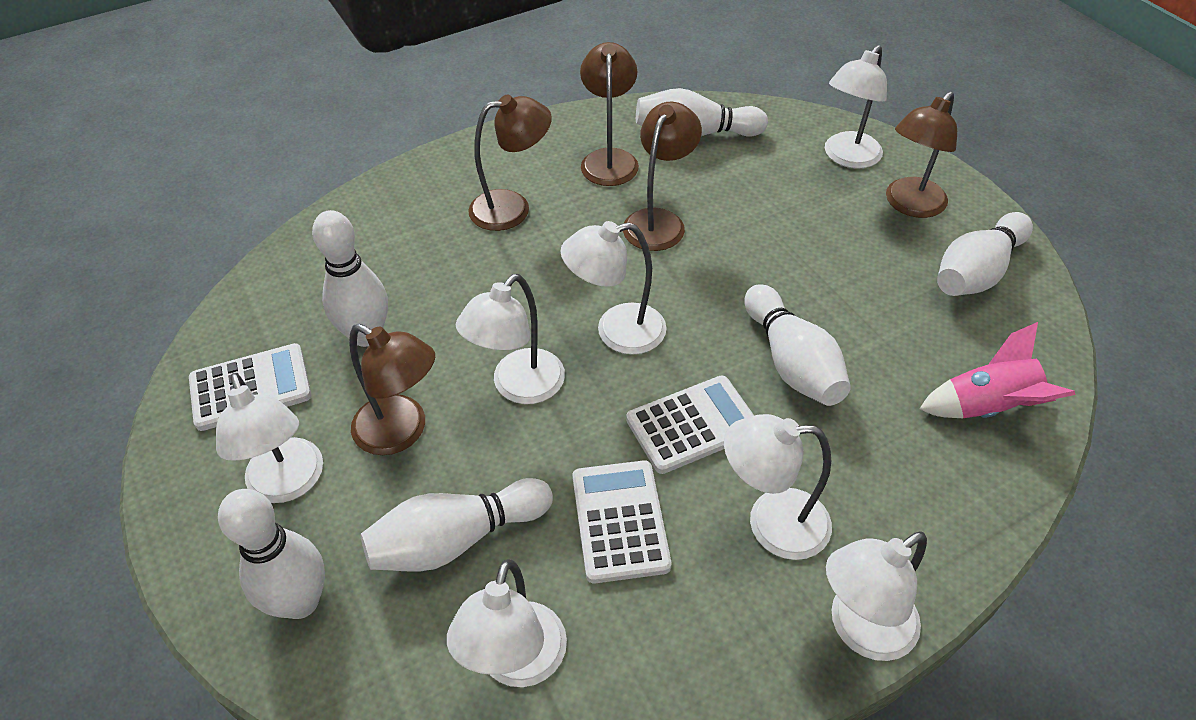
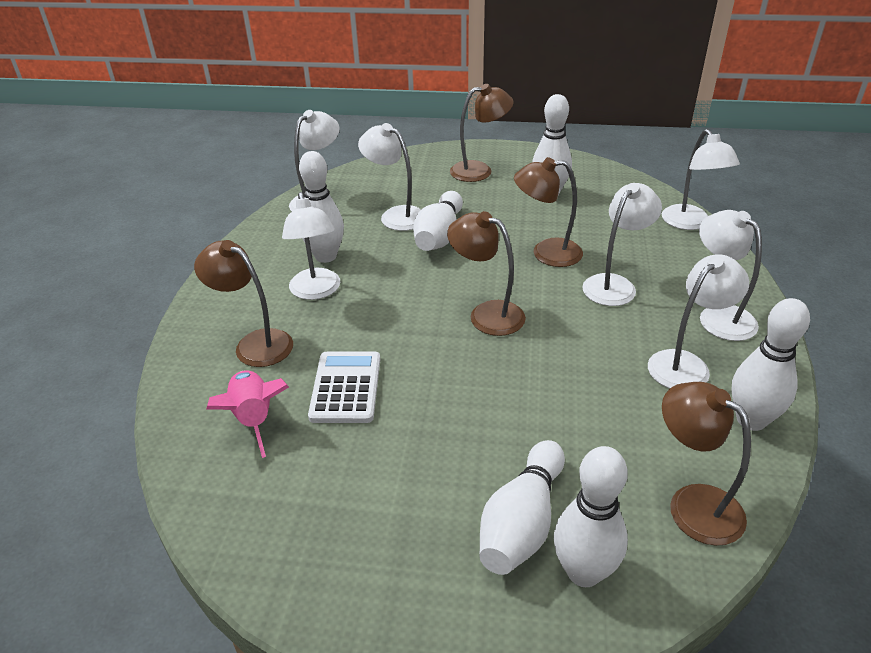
white calculator: 3 -> 1

